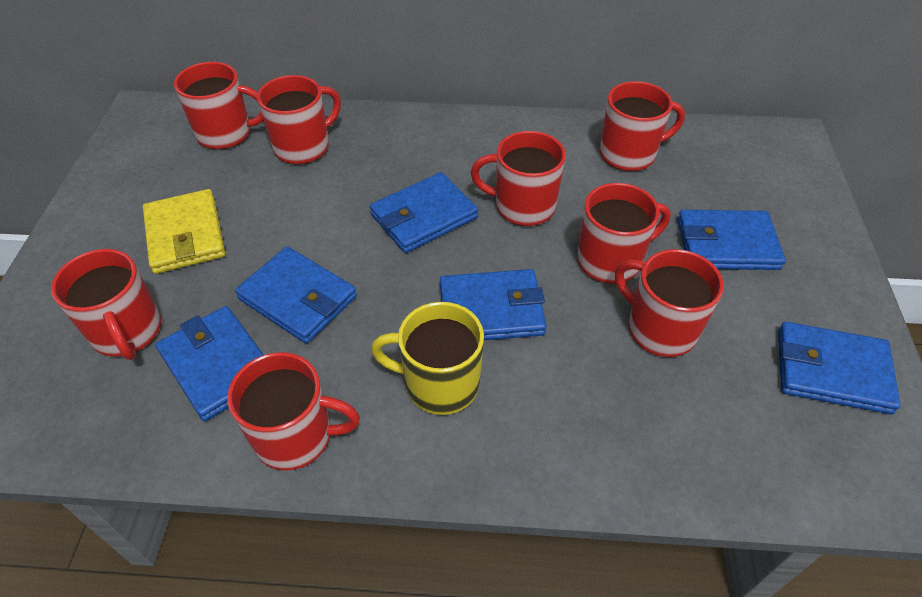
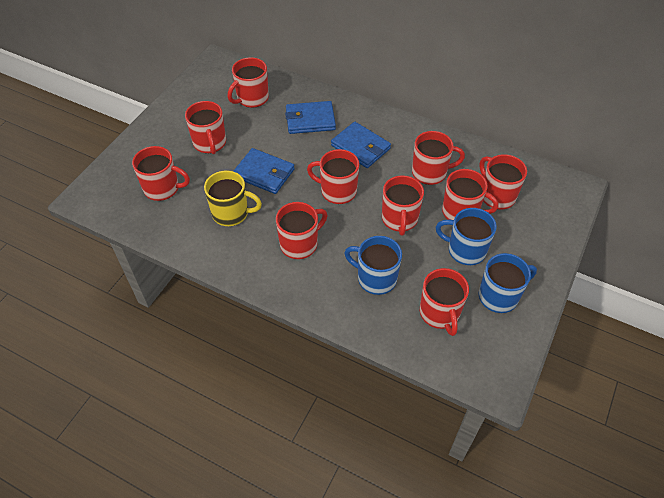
blue mug: 0 -> 3
blue wallet: 6 -> 3
red mug: 8 -> 10
yellow wallet: 1 -> 0

